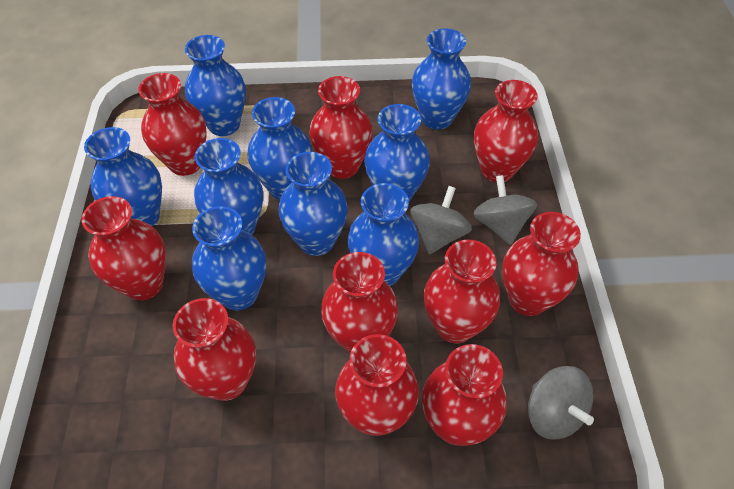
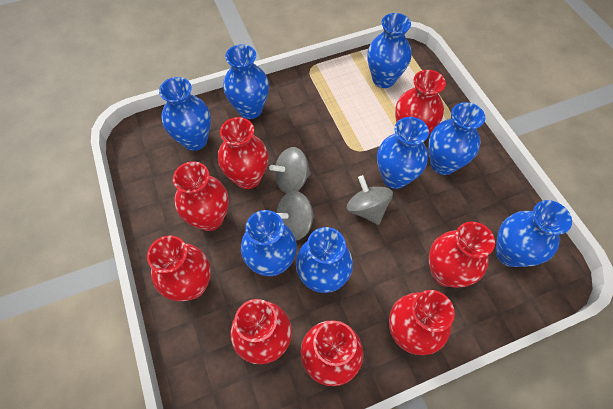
blue vase: 9 -> 8
red vase: 10 -> 8

